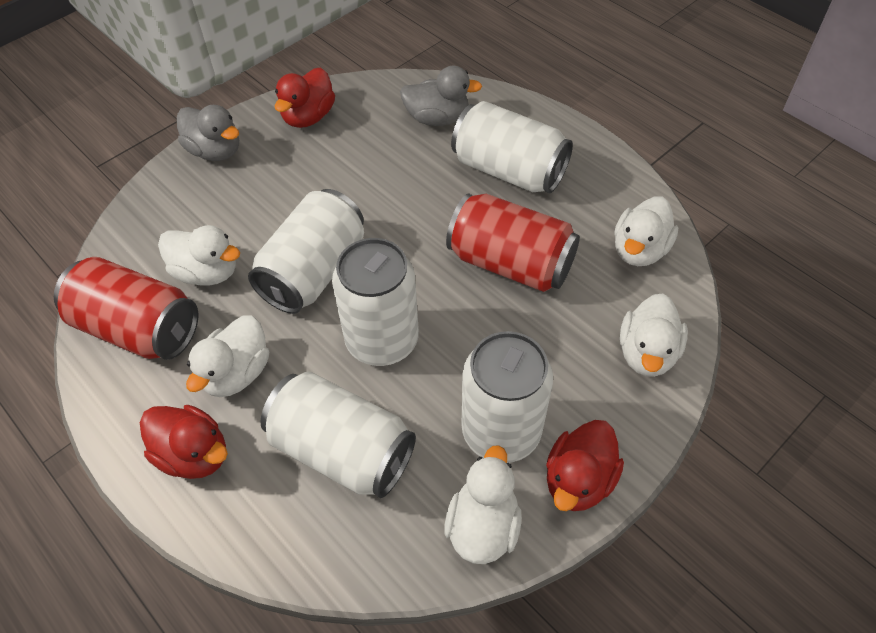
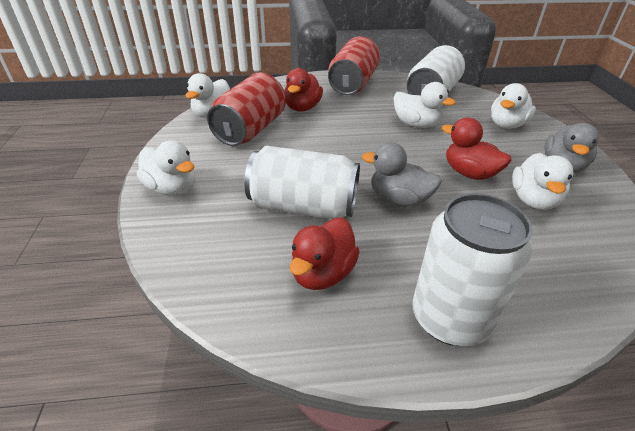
white can: 5 -> 3

